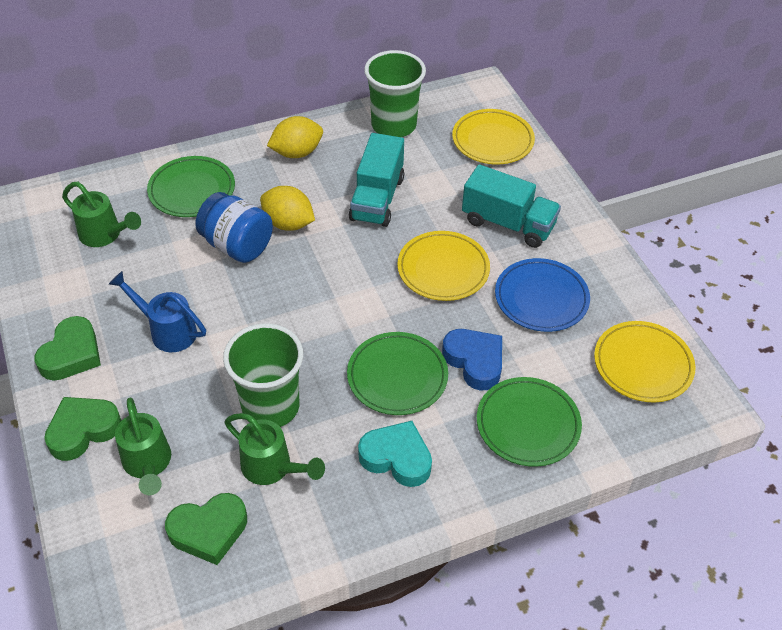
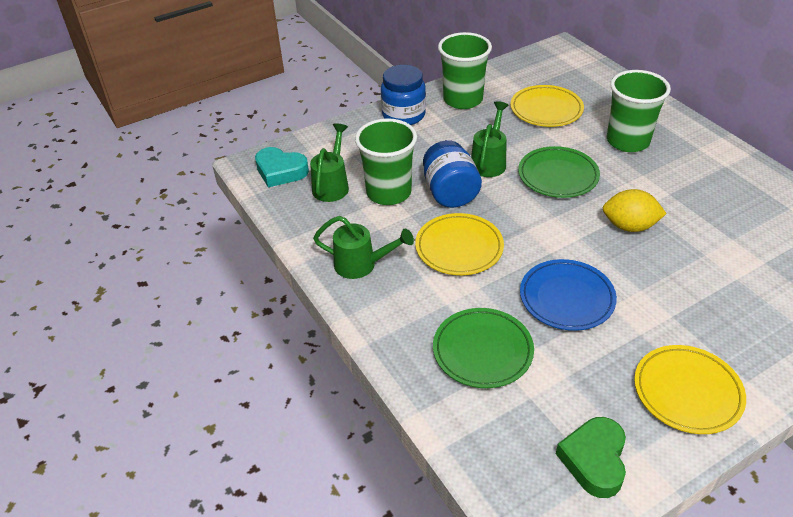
blue heart: 1 -> 0
blue jar: 1 -> 2
blue watering can: 1 -> 0
green cup: 2 -> 3
green heart: 3 -> 1
green plate: 3 -> 2
turquoise truck: 2 -> 0
yellow lemon: 2 -> 1

